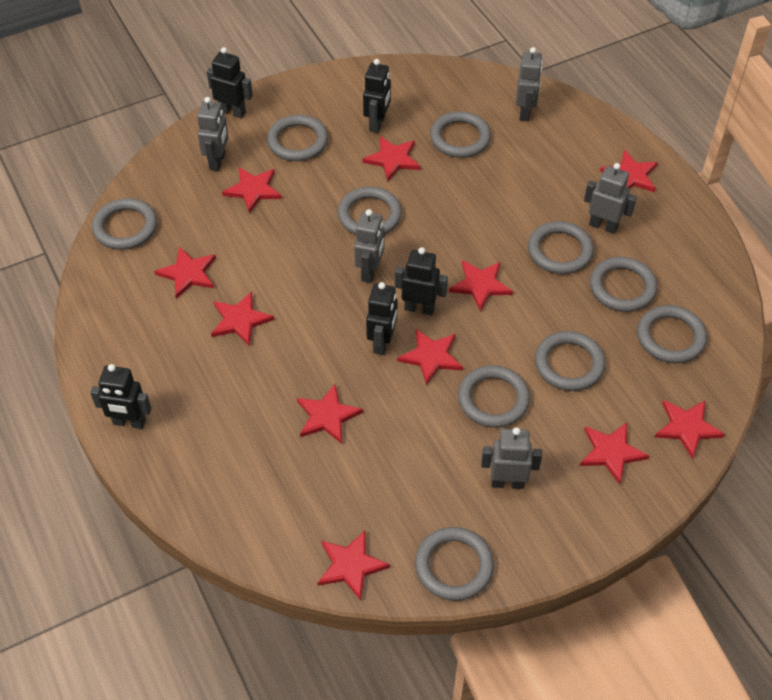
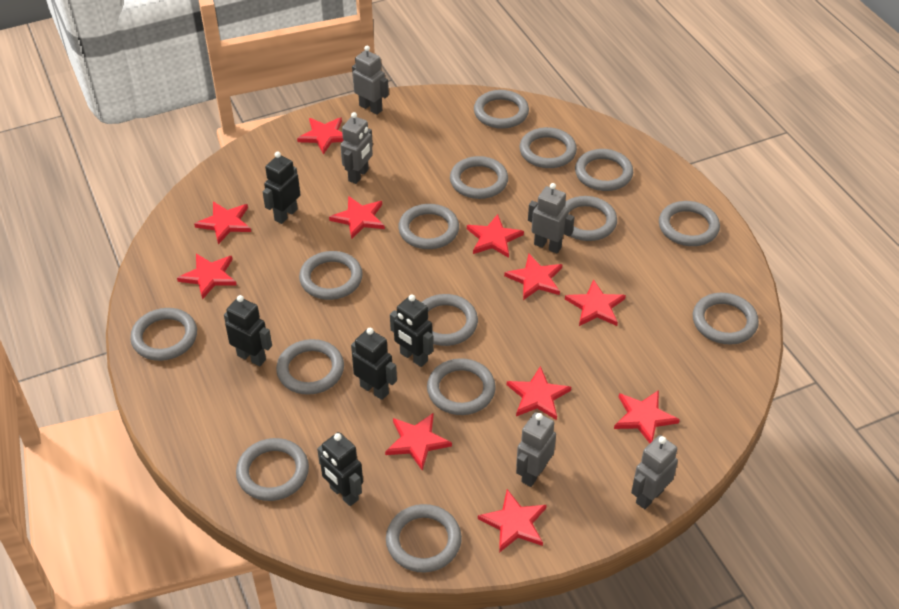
grey ring: 10 -> 15

